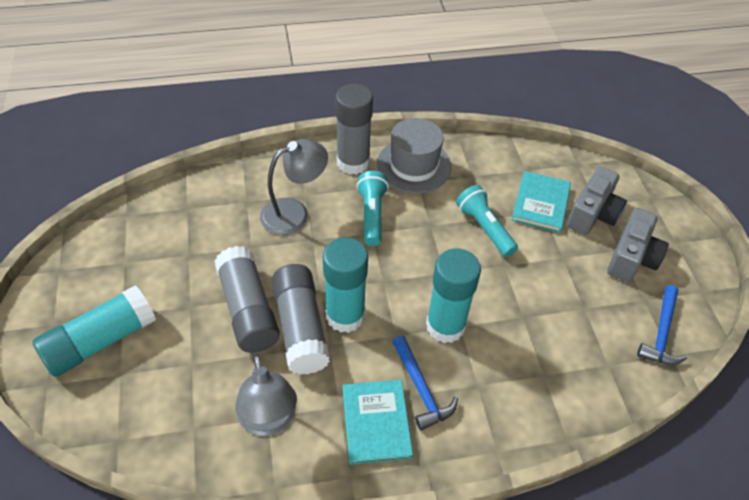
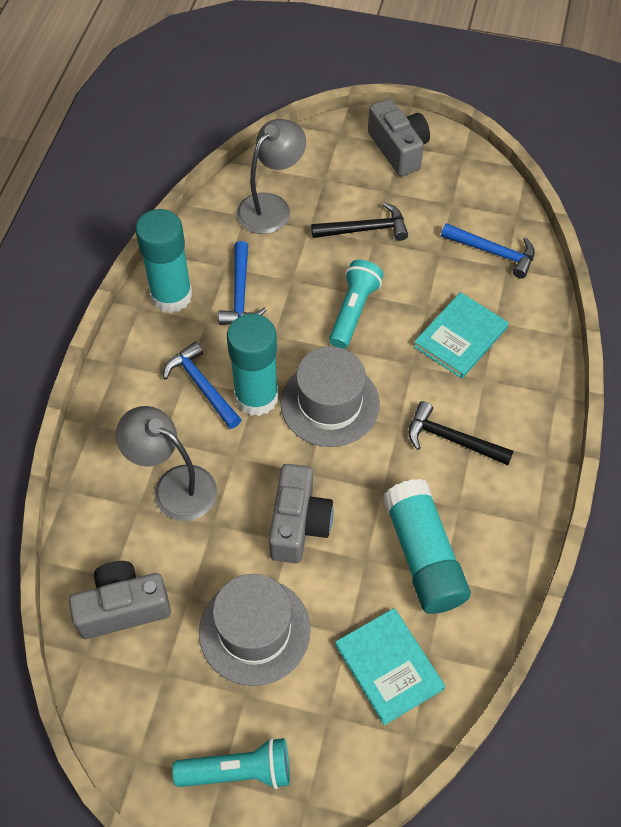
black hammer: 0 -> 2
blue hammer: 2 -> 3
grey camera: 2 -> 3
grey glue stick: 3 -> 0
grey hat: 1 -> 2

